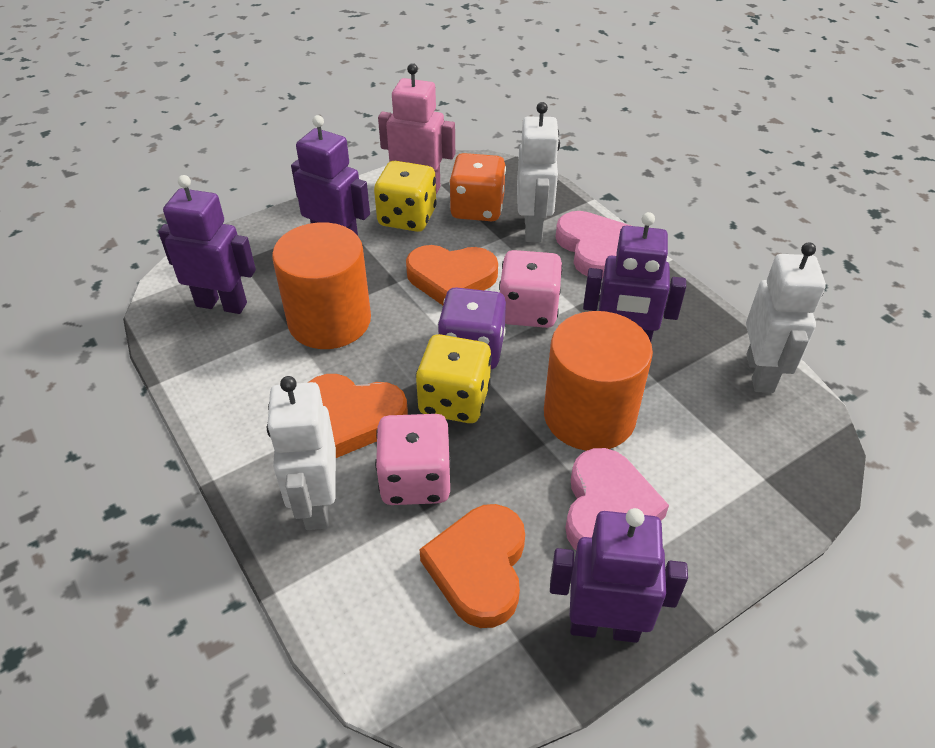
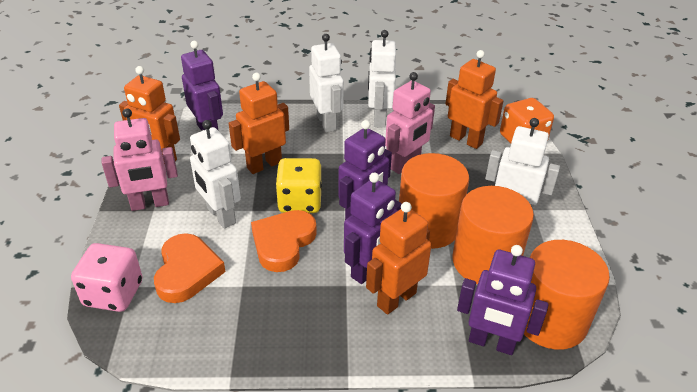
orange cylinder: 2 -> 3
orange heart: 3 -> 2
orange robot: 0 -> 4
pink dice: 2 -> 1
pink heart: 2 -> 0
pink robot: 1 -> 2
purple dice: 1 -> 0
white robot: 3 -> 4
yellow dice: 2 -> 1

